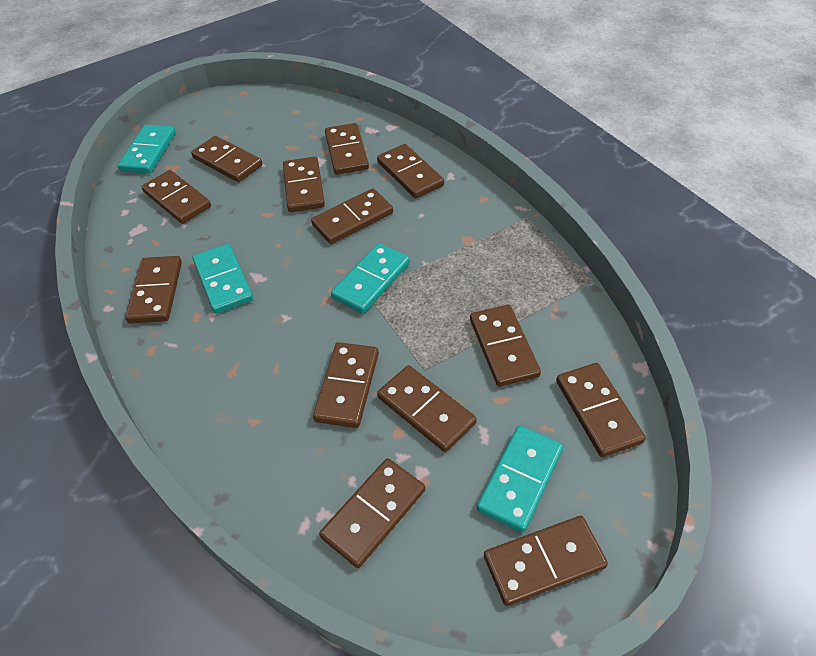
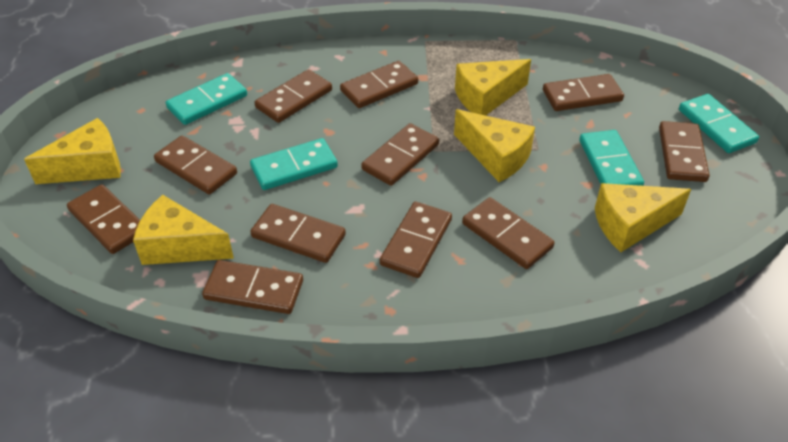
brown domino: 13 -> 11
yellow cheese: 0 -> 5

